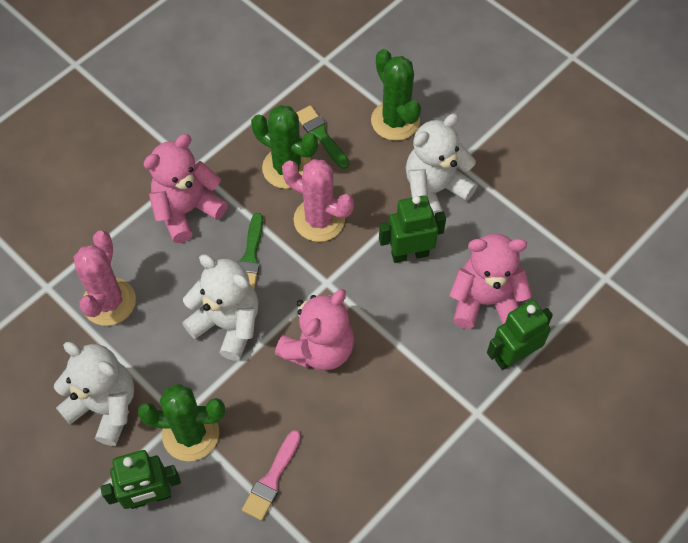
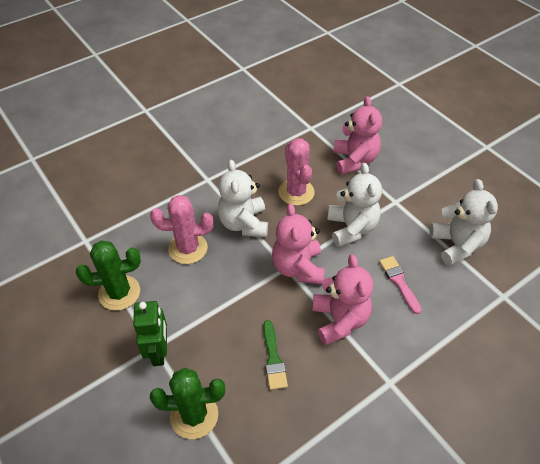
green brush: 2 -> 1
green cactus: 3 -> 2
green robot: 3 -> 1

